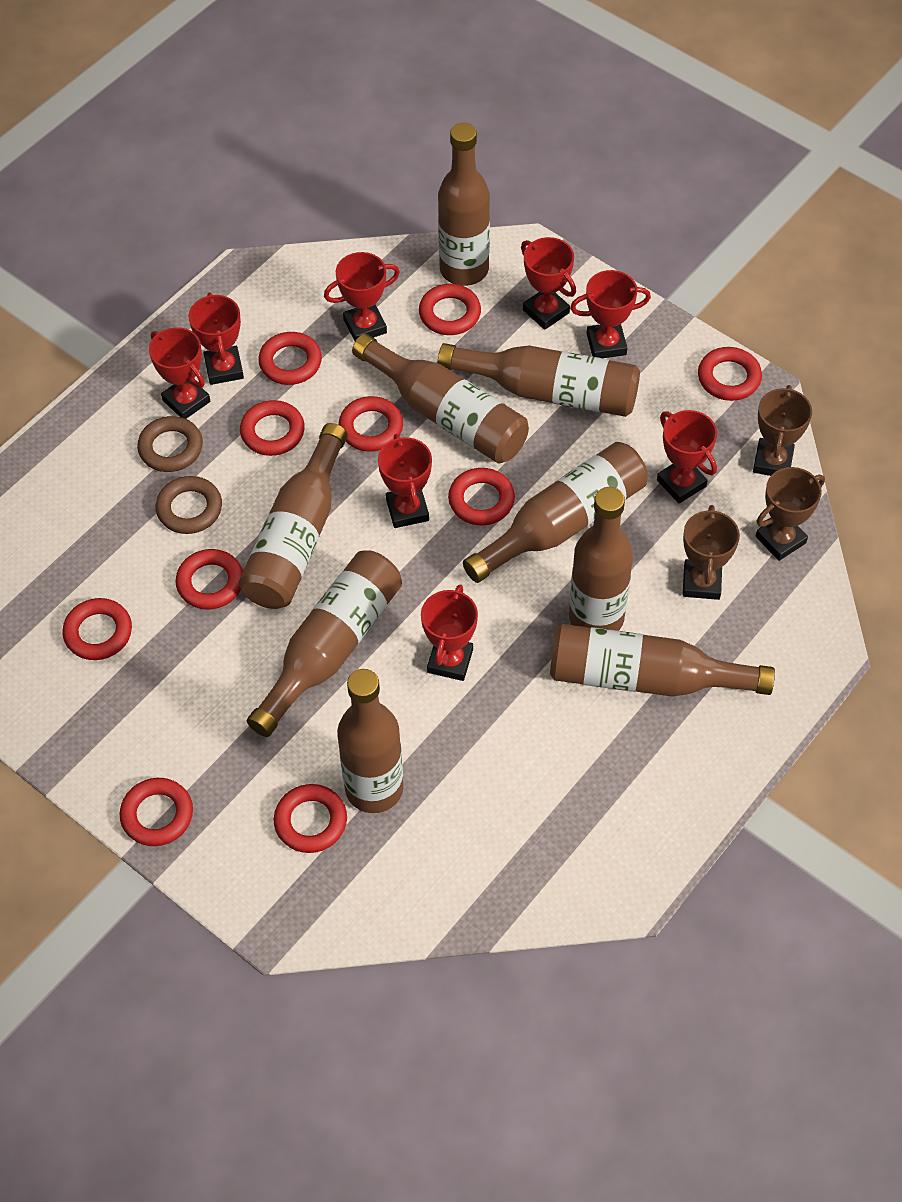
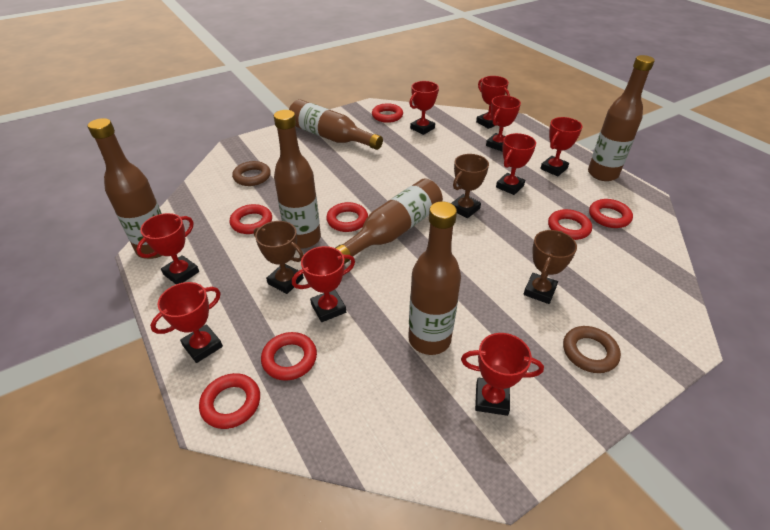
brown bottle: 9 -> 6
red ring: 10 -> 7
red trophy: 8 -> 9

